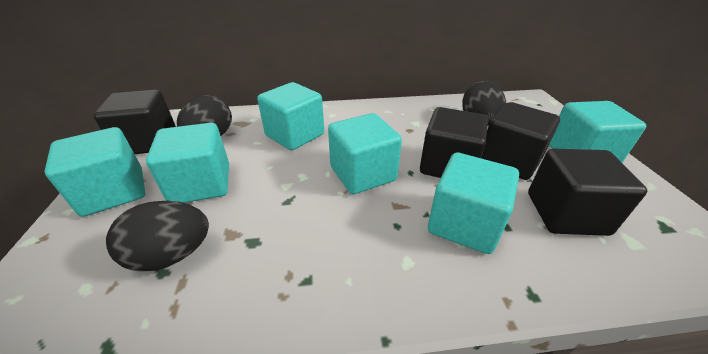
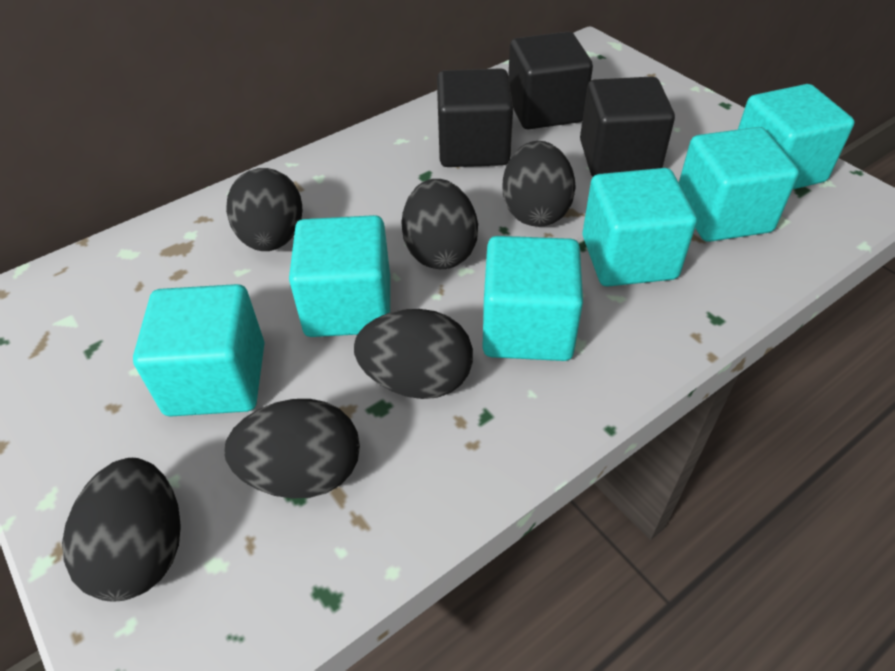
black cube: 4 -> 3
black egg: 3 -> 6

